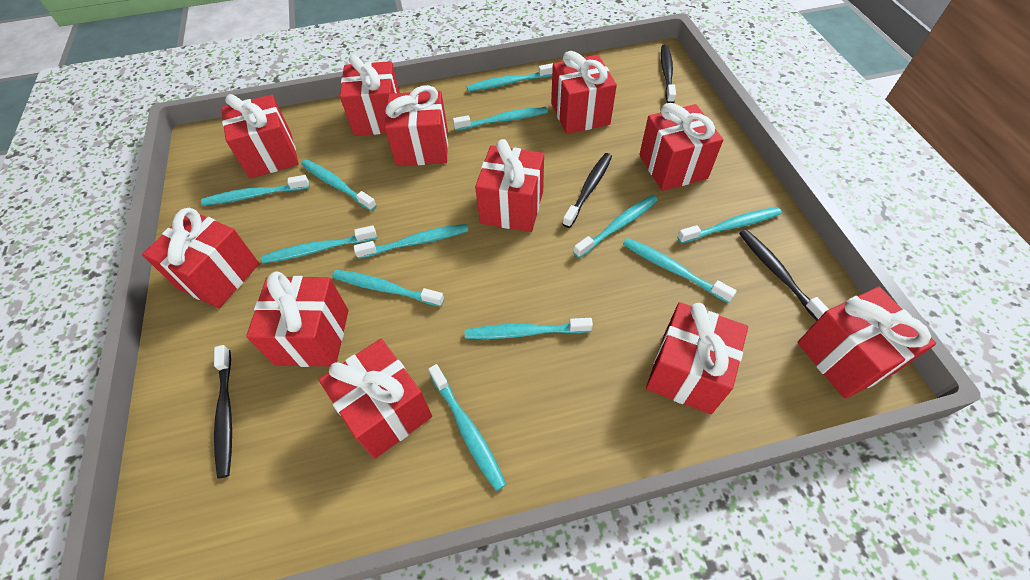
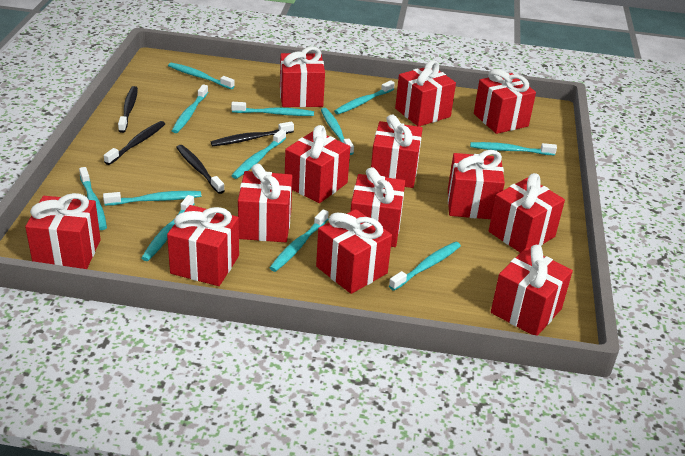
red gift: 11 -> 13

